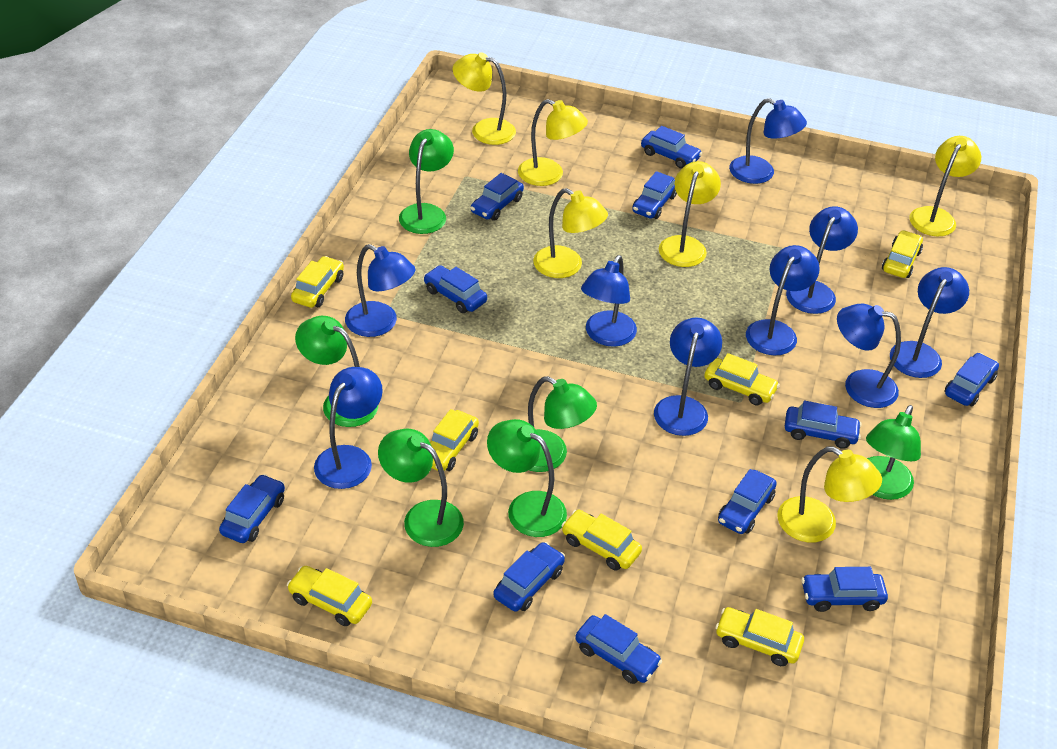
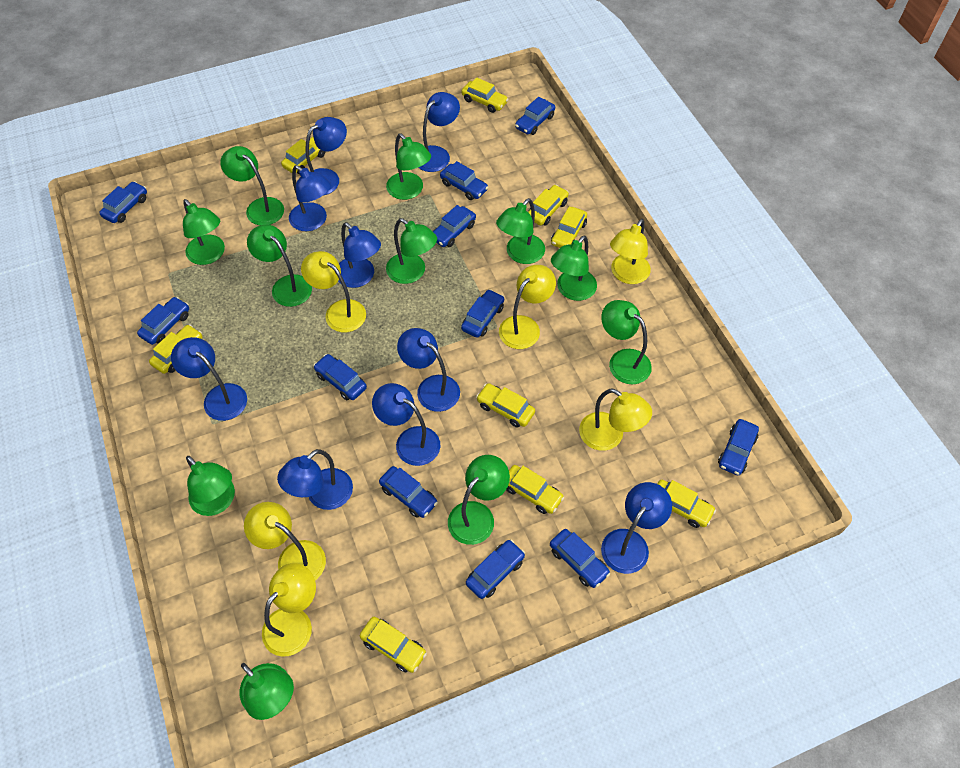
green lamp: 6 -> 11
yellow car: 7 -> 9

